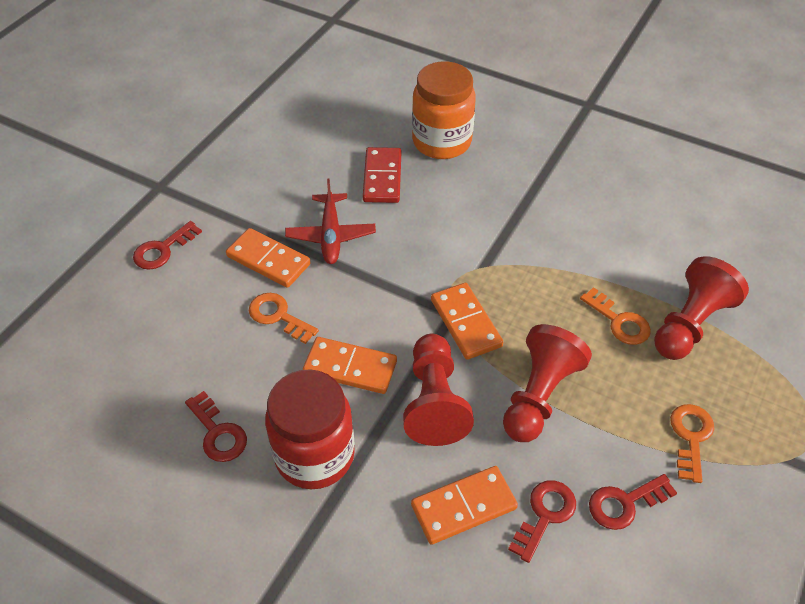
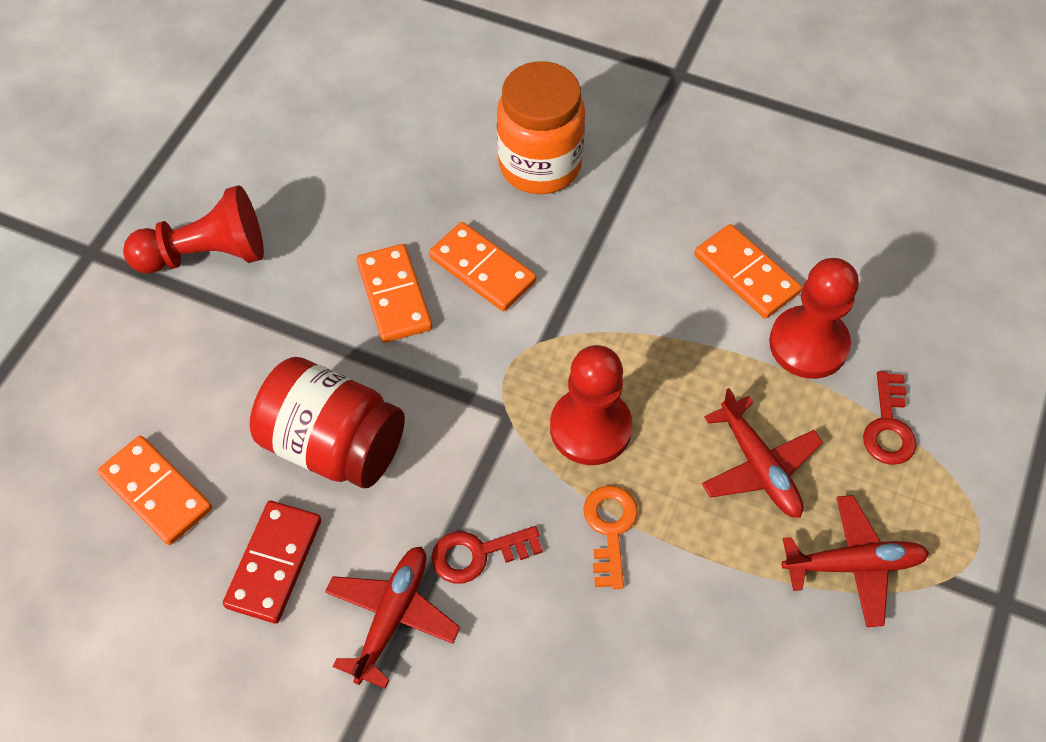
orange key: 3 -> 1
red key: 4 -> 2
red plane: 1 -> 3

